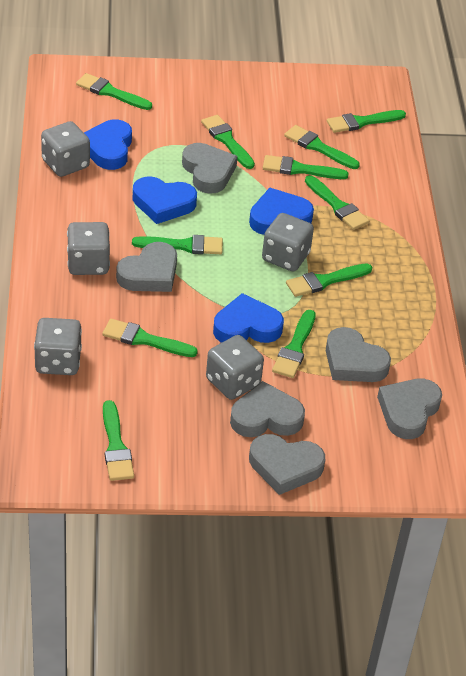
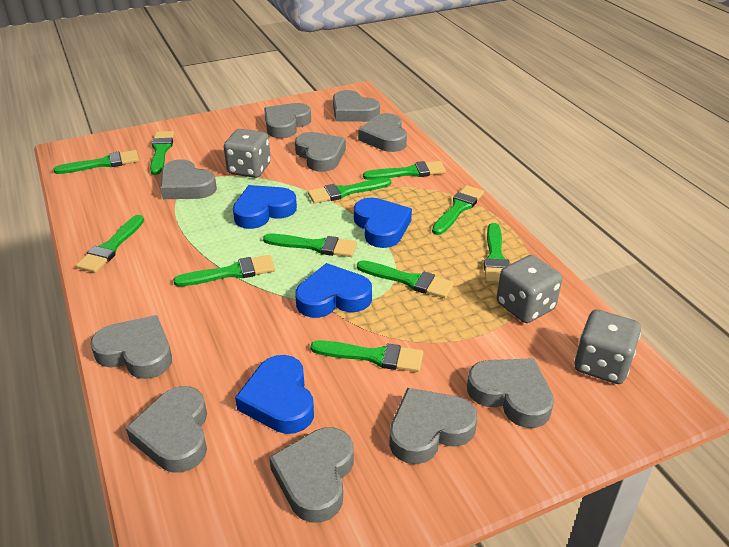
grey dice: 5 -> 3
grey heart: 6 -> 10

